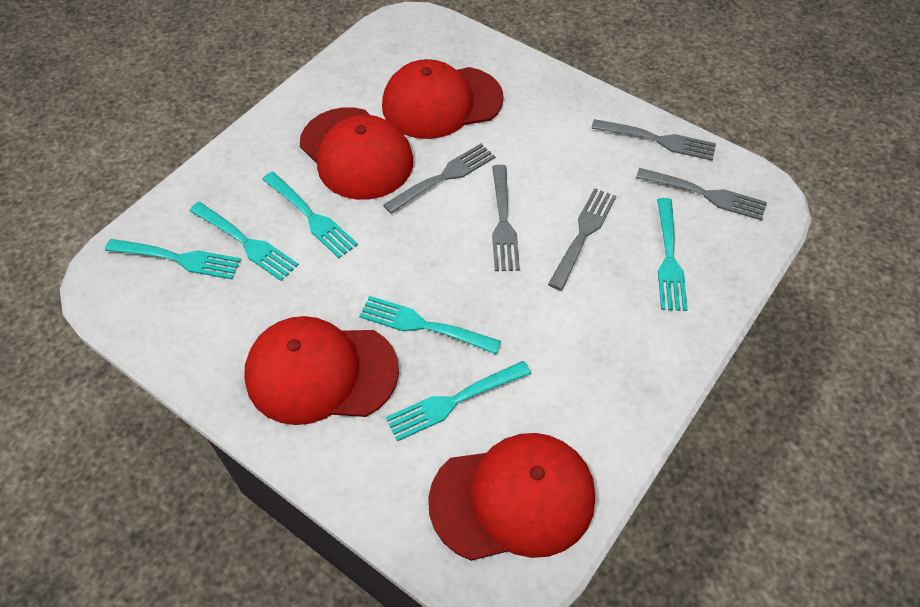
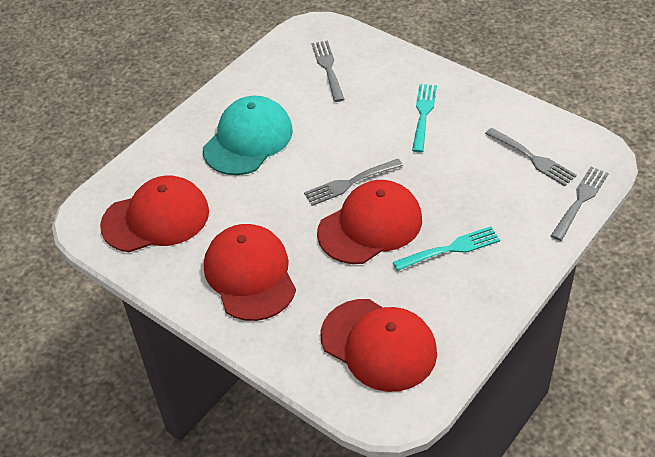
grey fork: 5 -> 4
turquoise cap: 0 -> 1
turquoise fork: 6 -> 2

